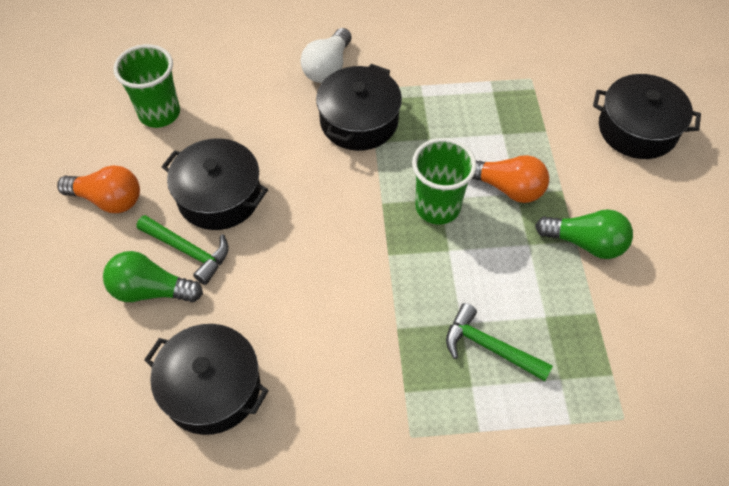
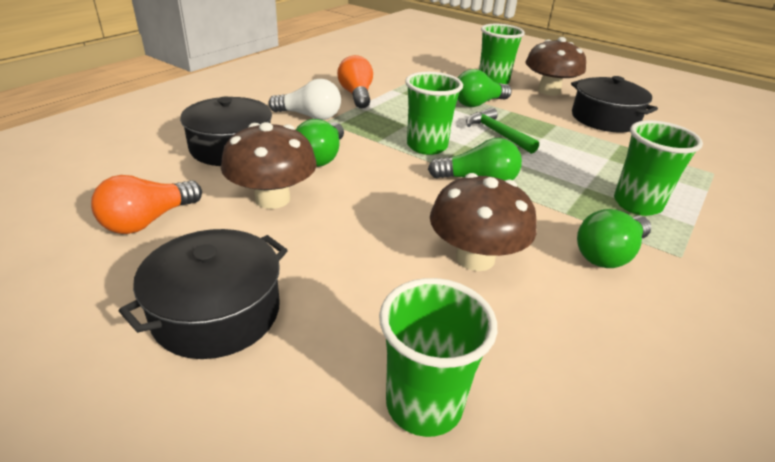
black pot: 4 -> 3
brown mushroom: 0 -> 3
green cup: 2 -> 4
green hammer: 2 -> 1
green light bulb: 2 -> 4

